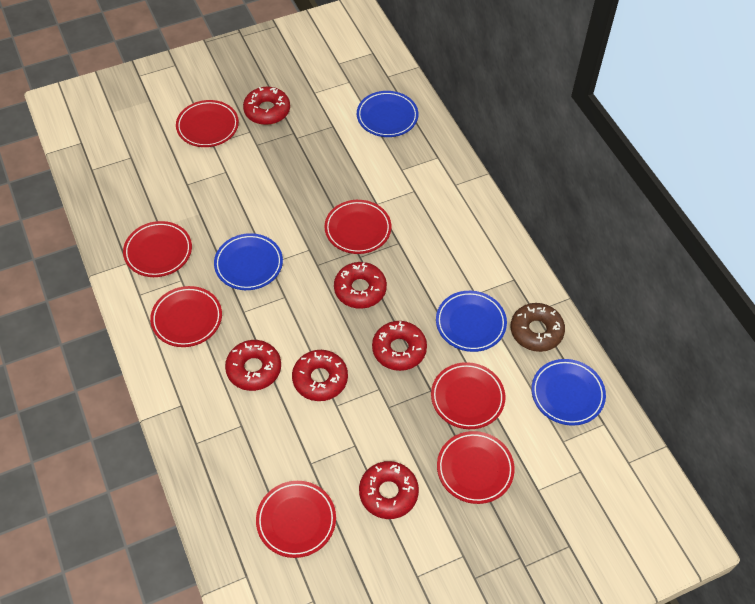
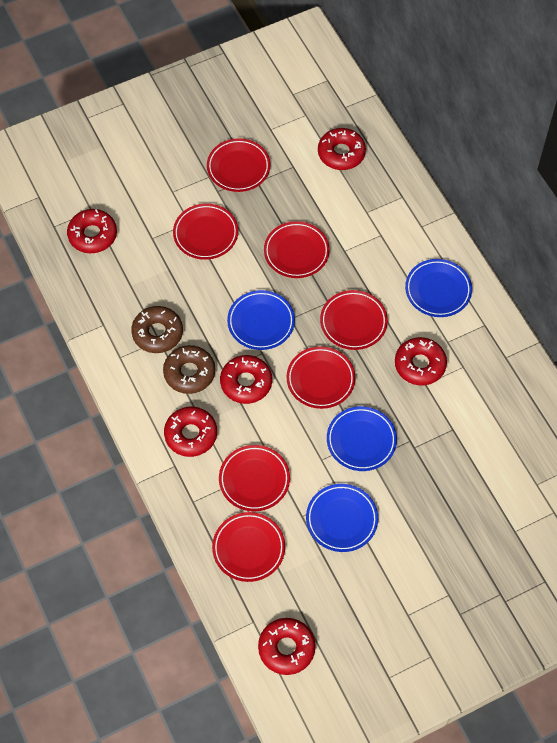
brown donut: 1 -> 2

